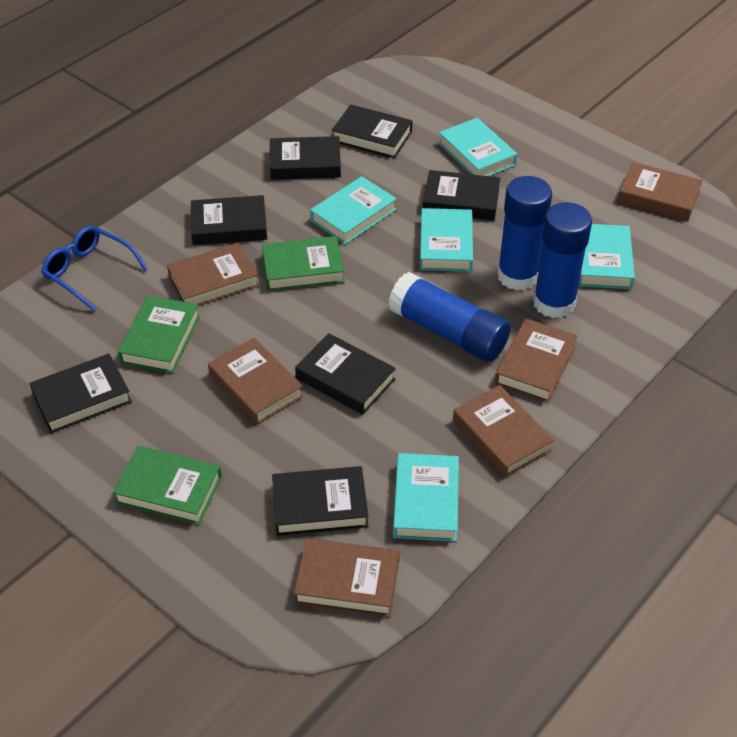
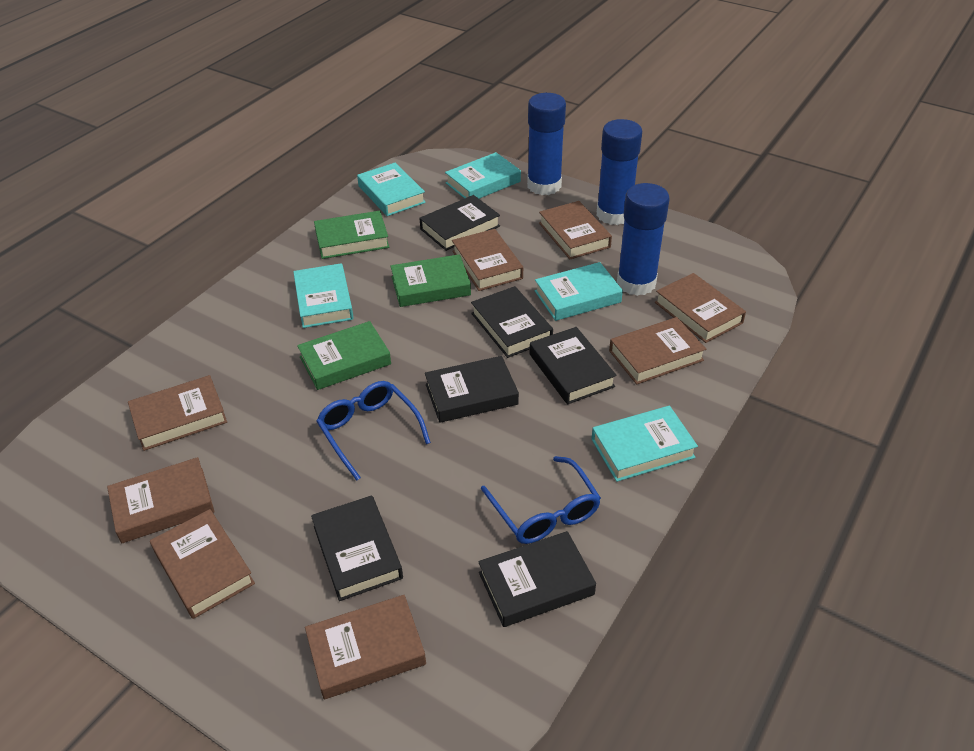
black book: 7 -> 6
blue glasses: 1 -> 2
brown book: 6 -> 8

